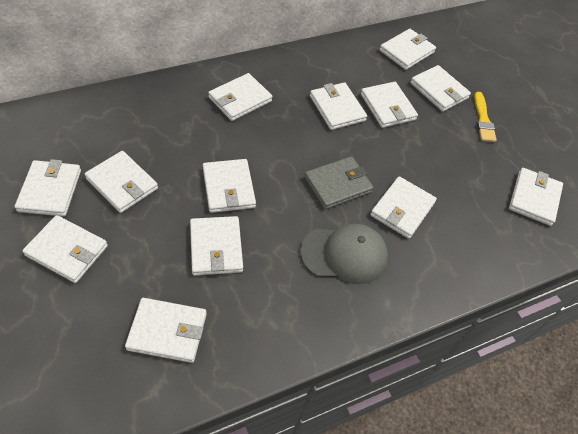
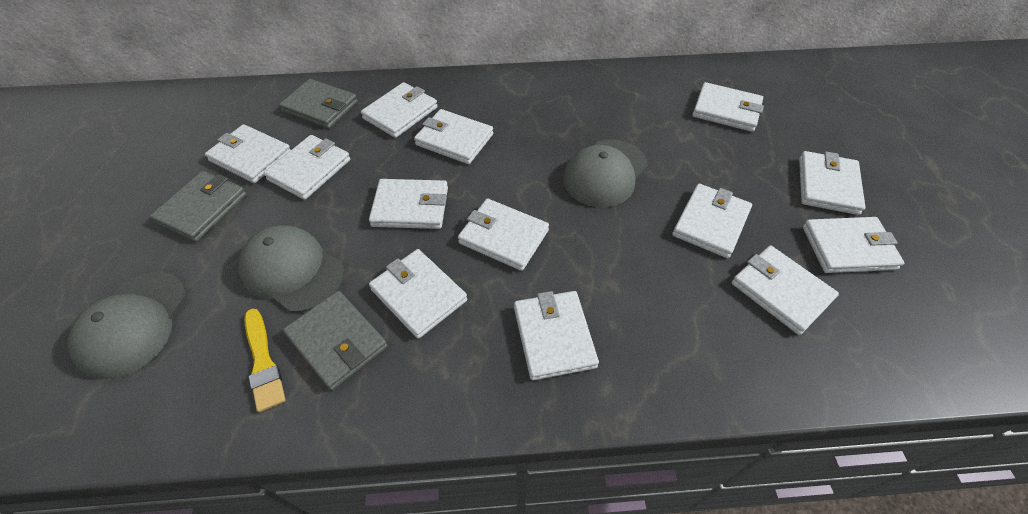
grey cap: 1 -> 3
grey wallet: 1 -> 3

